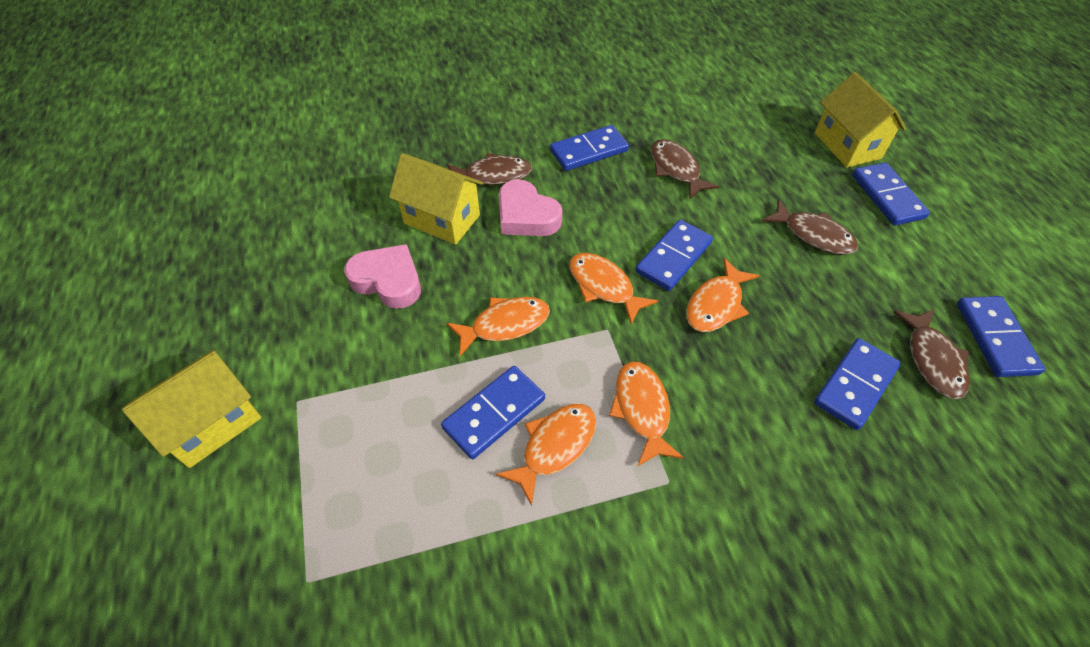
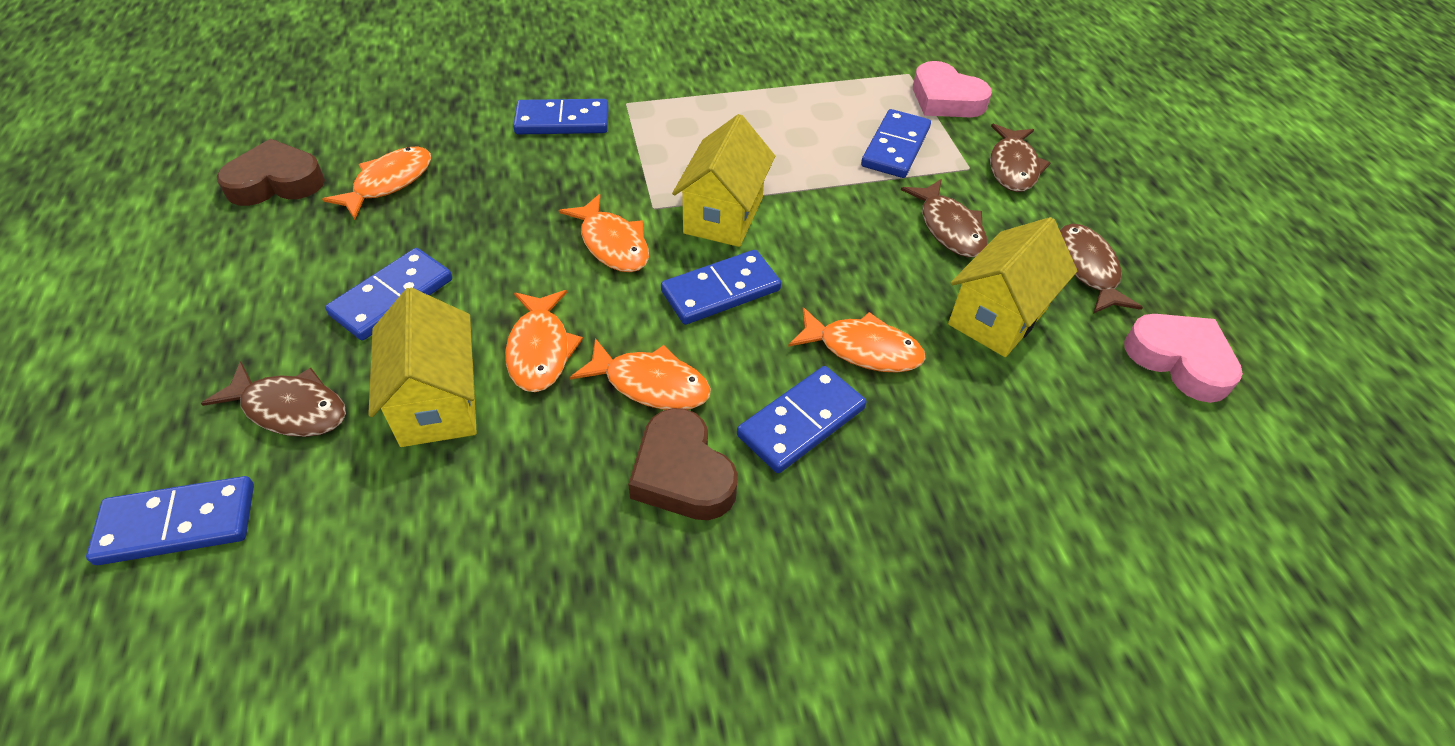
brown heart: 0 -> 2

